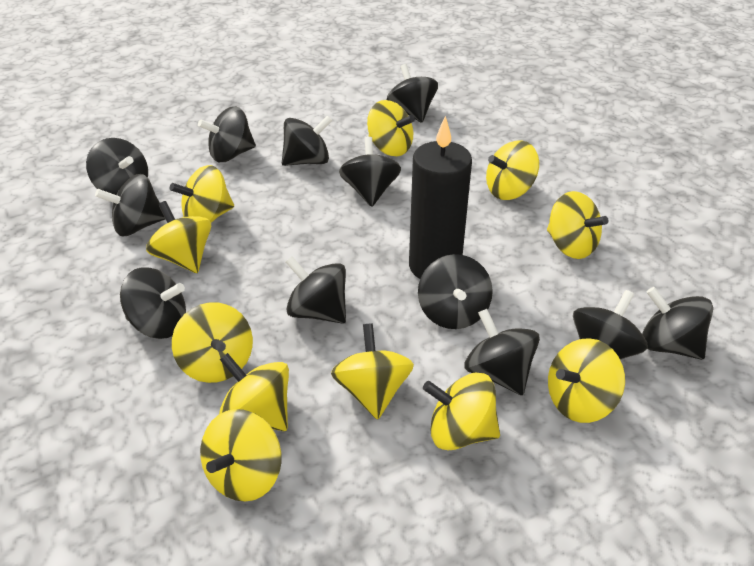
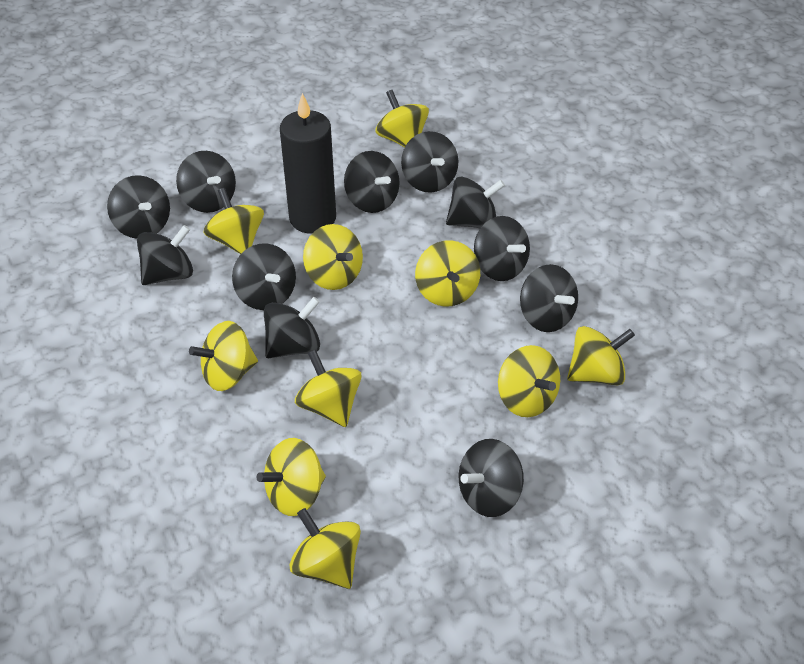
black spinning top: 12 -> 11
yellow spinning top: 11 -> 10

